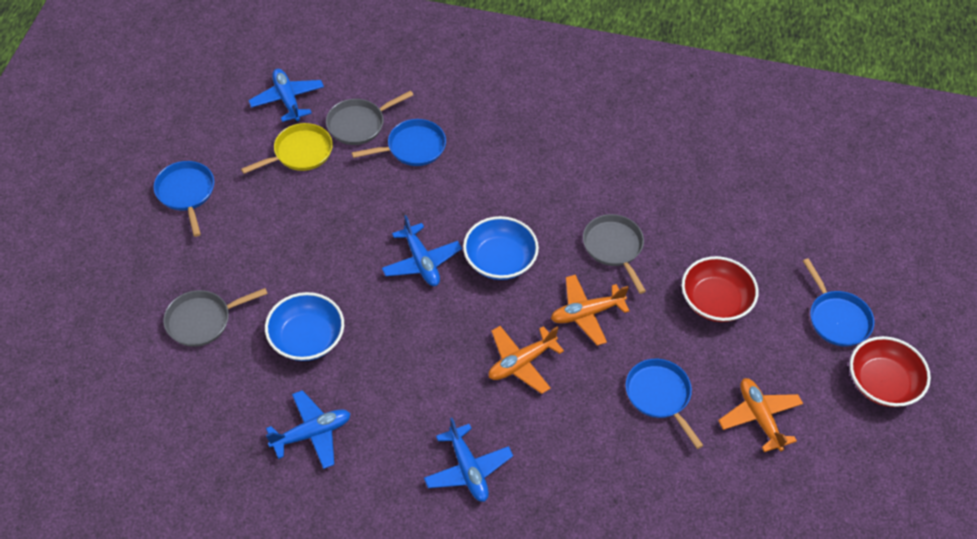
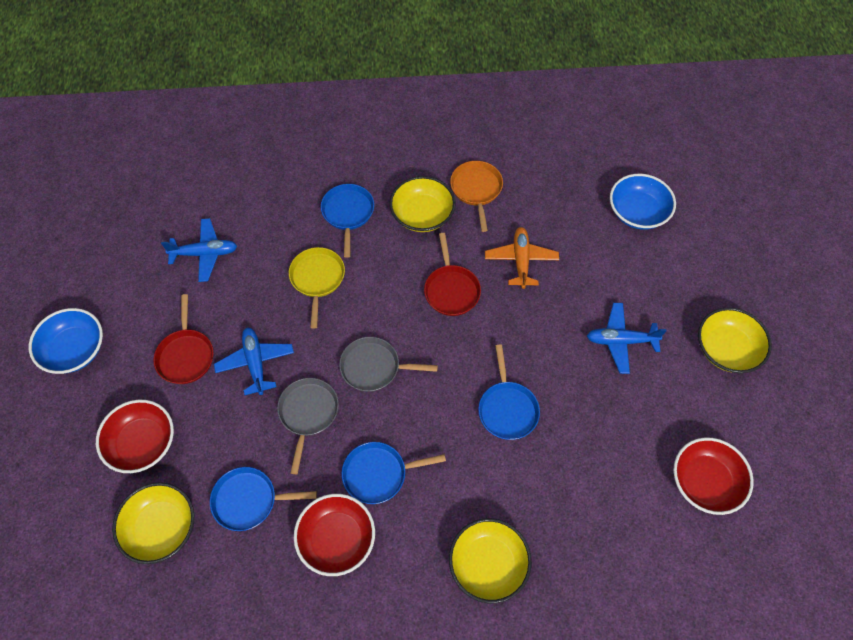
blue plane: 4 -> 3
grey pan: 3 -> 2
orange pan: 0 -> 1
orange plane: 3 -> 1
red bowl: 2 -> 3
red pan: 0 -> 2
yellow bowl: 0 -> 4

